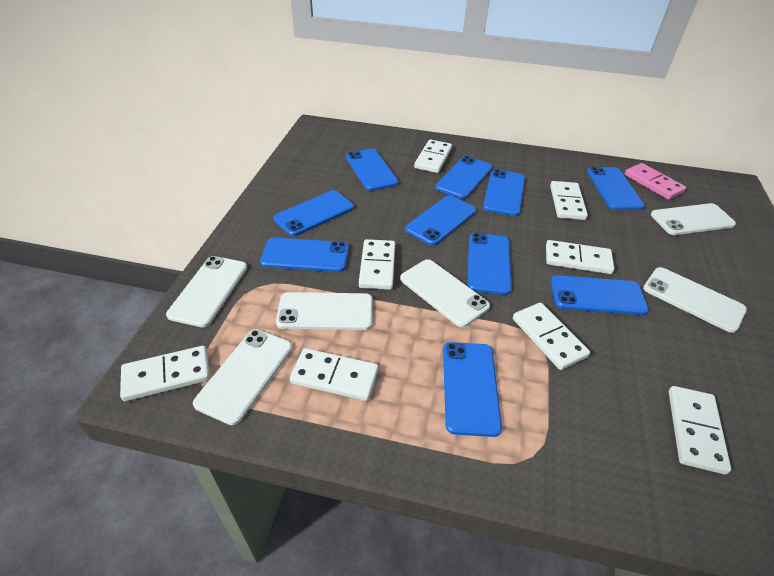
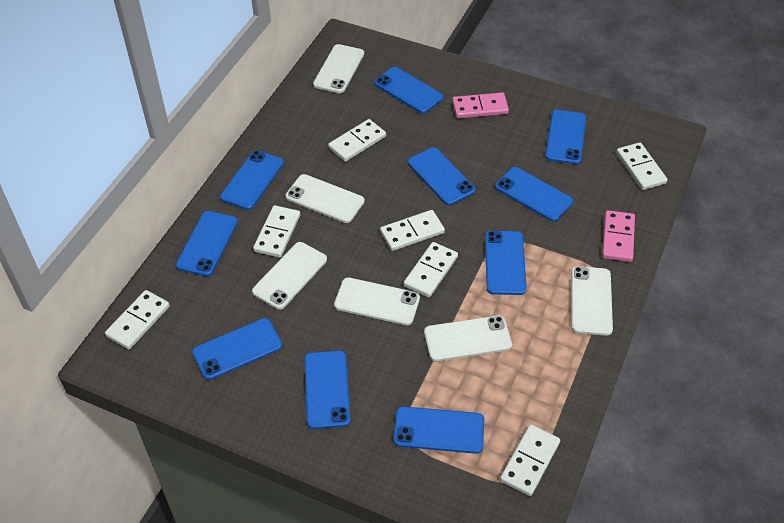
pink domino: 1 -> 2
white domino: 8 -> 7

